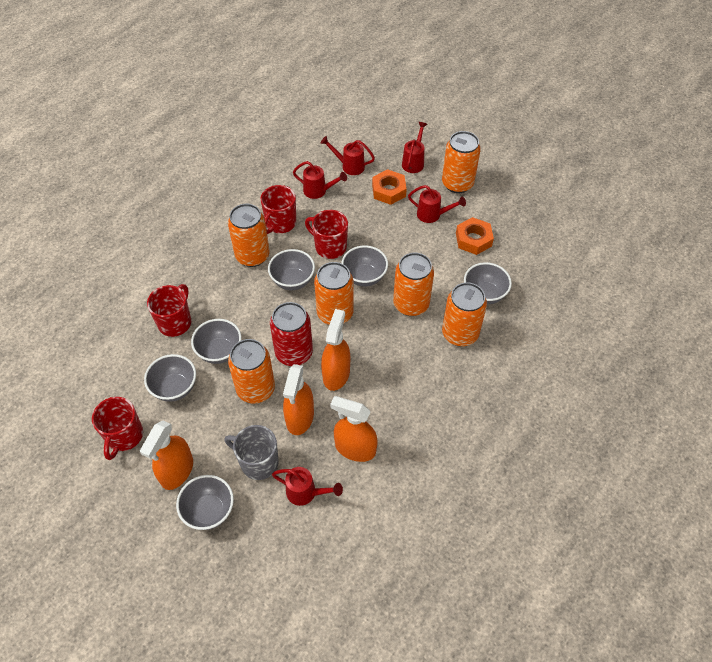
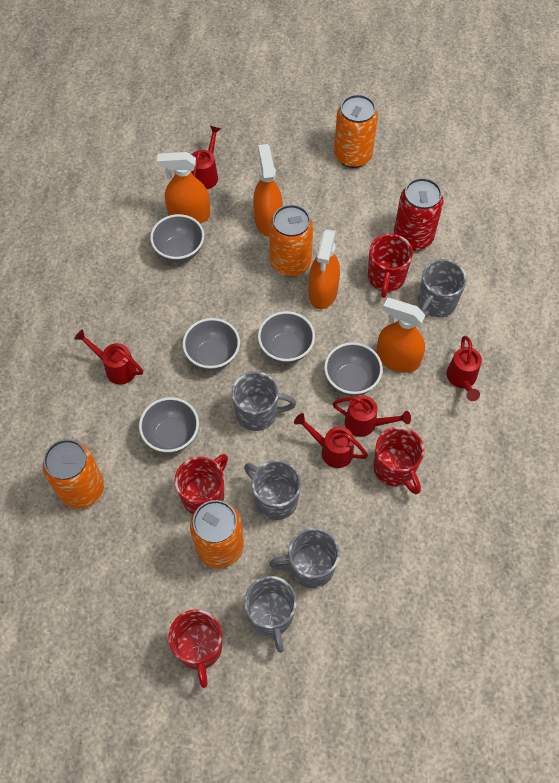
grey bowl: 6 -> 5
grey mug: 1 -> 5
orange can: 6 -> 4
orange nut: 2 -> 0

